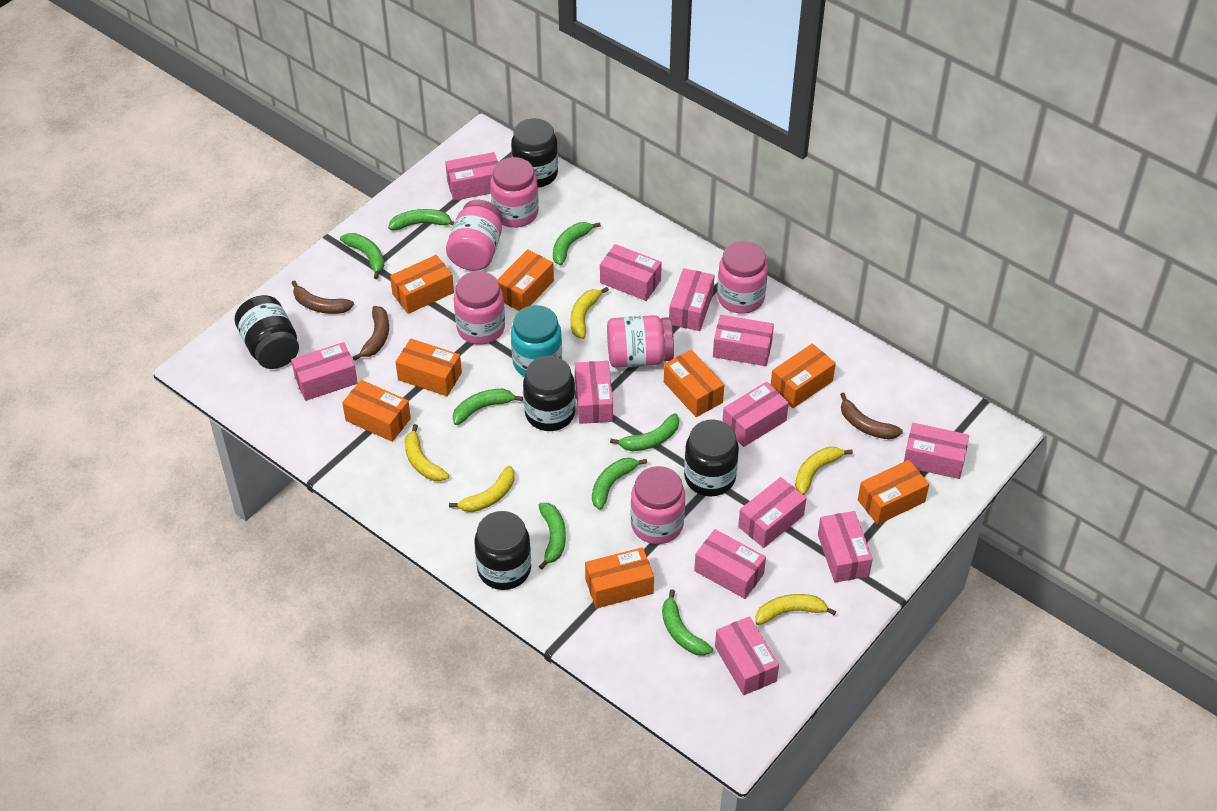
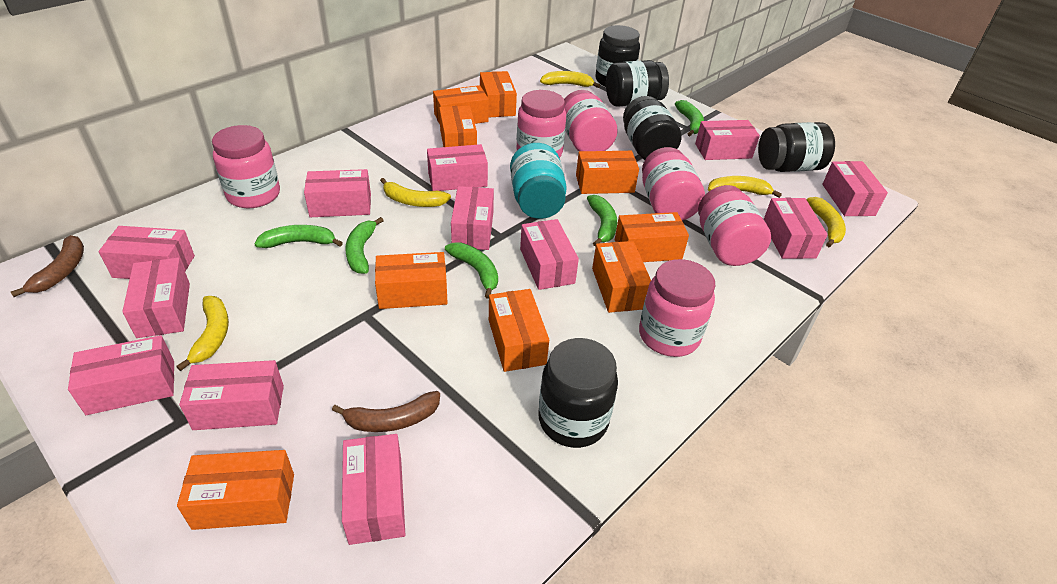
brown banana: 3 -> 2
green banana: 8 -> 5
orange box: 8 -> 9

